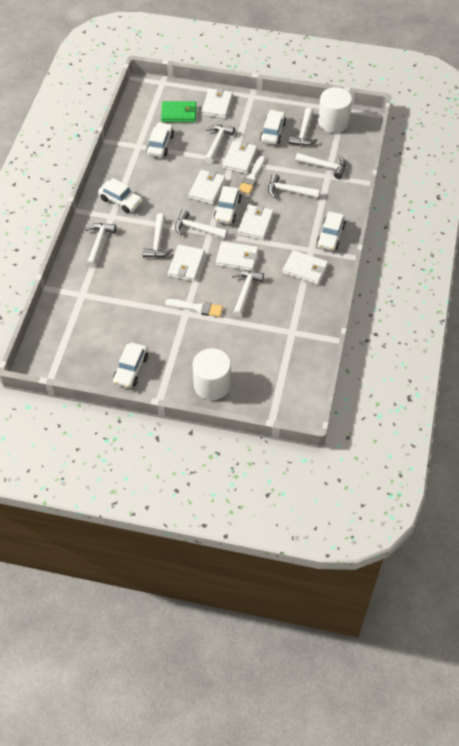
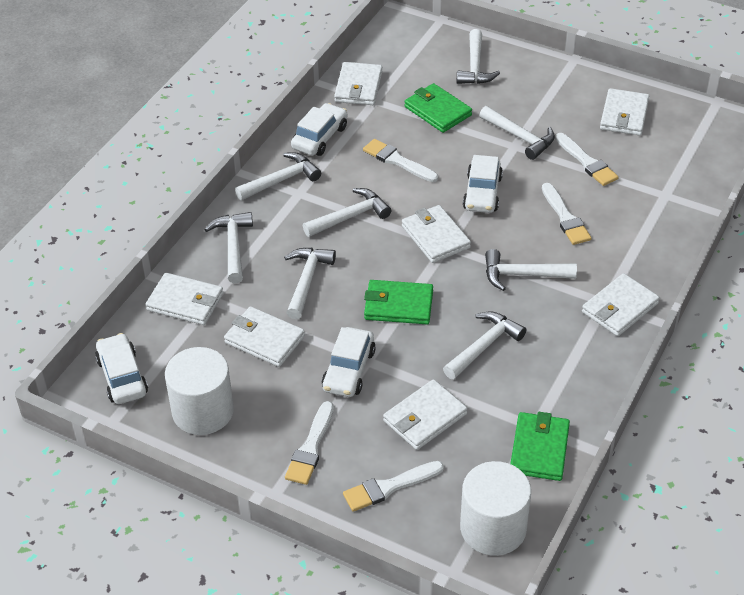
green wallet: 1 -> 3
white brush: 2 -> 5
white car: 6 -> 4

